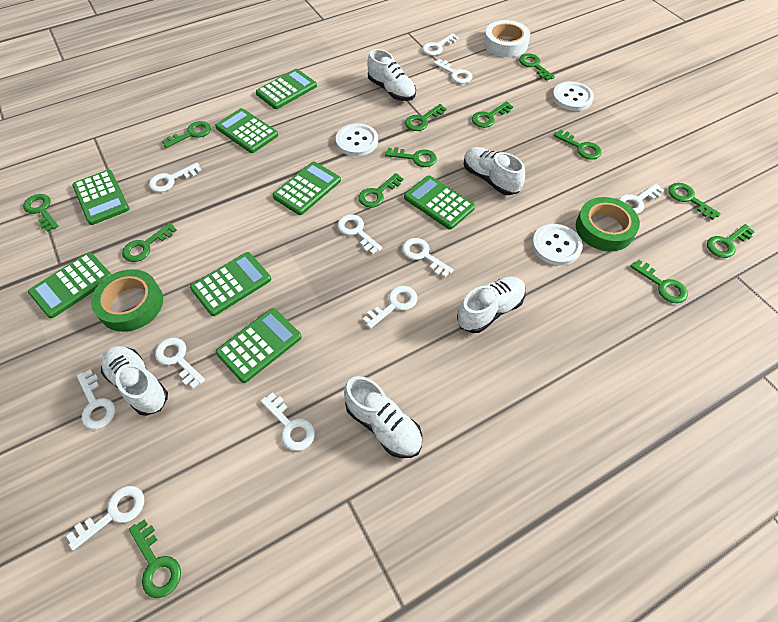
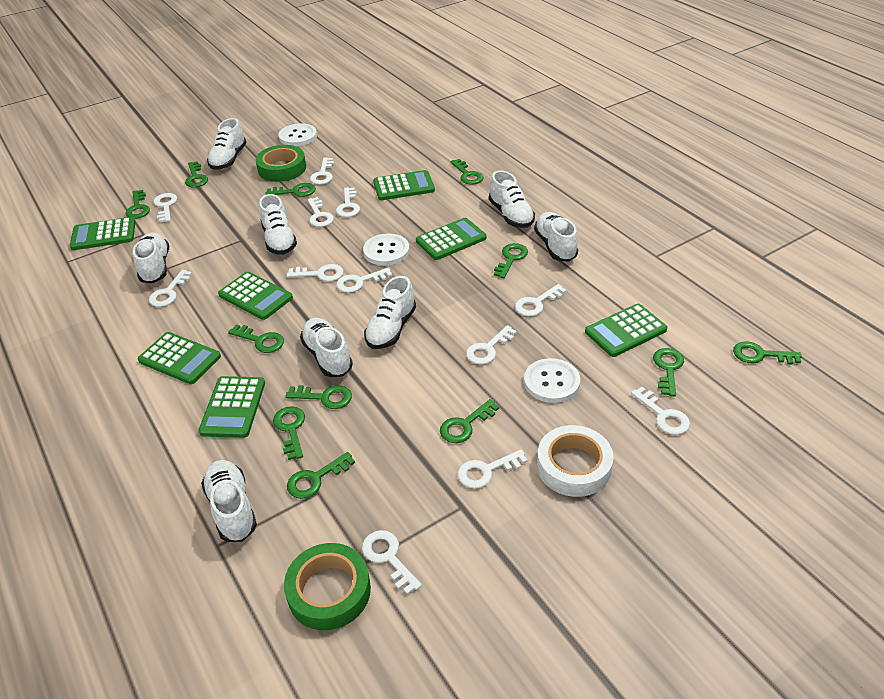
green calculator: 8 -> 7
green key: 13 -> 12
white key: 11 -> 12
white shoe: 5 -> 8

